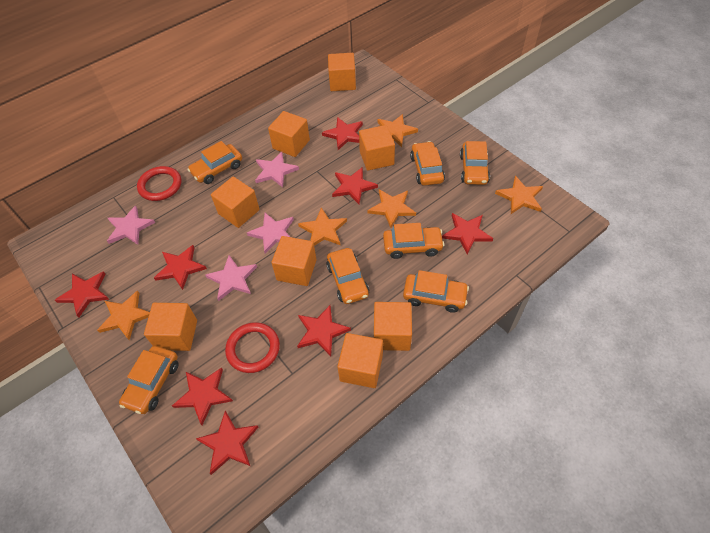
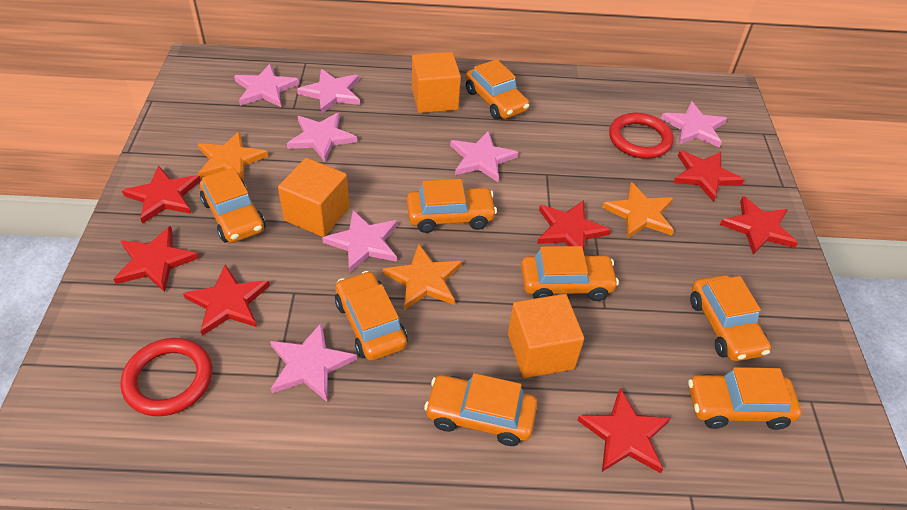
orange car: 7 -> 8
orange cube: 8 -> 3
orange star: 5 -> 3
pink star: 4 -> 7
red star: 8 -> 7

